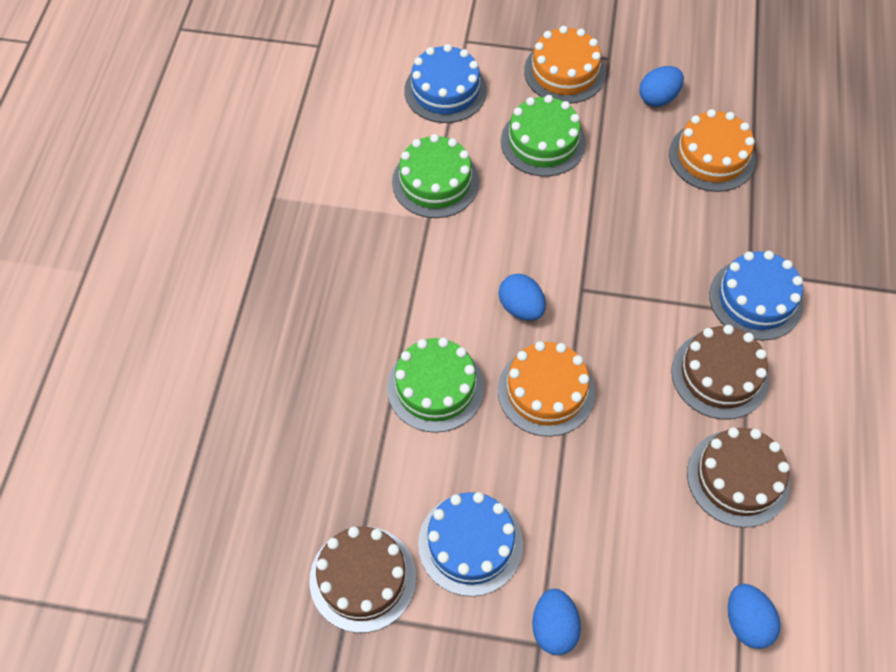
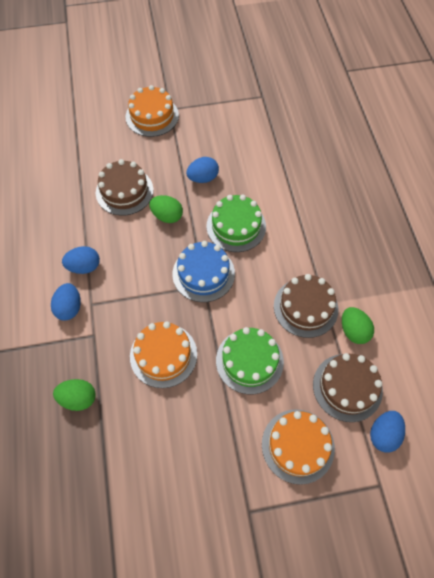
blue cake: 3 -> 1
green cake: 3 -> 2
green egg: 0 -> 3

